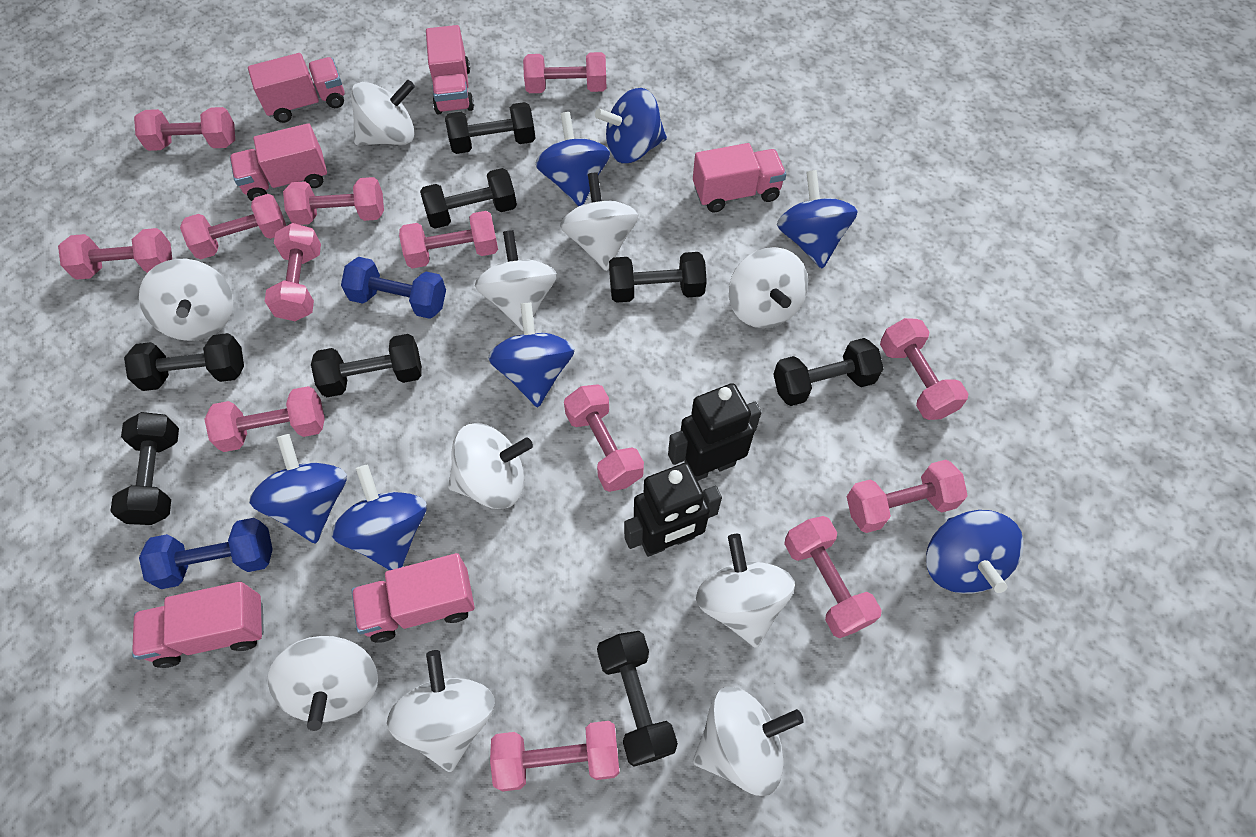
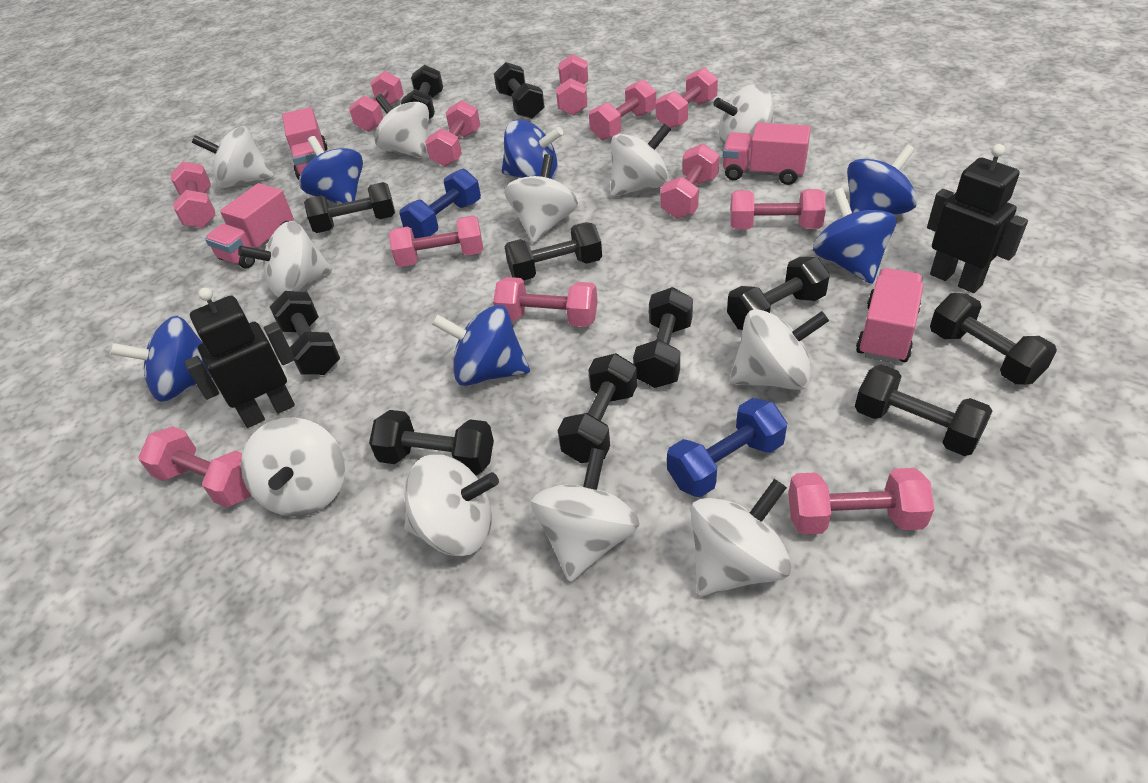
black dumbbell: 8 -> 11
blue spinning top: 7 -> 6
pink dumbbell: 13 -> 12
pink truck: 6 -> 4
white spinning top: 10 -> 11

